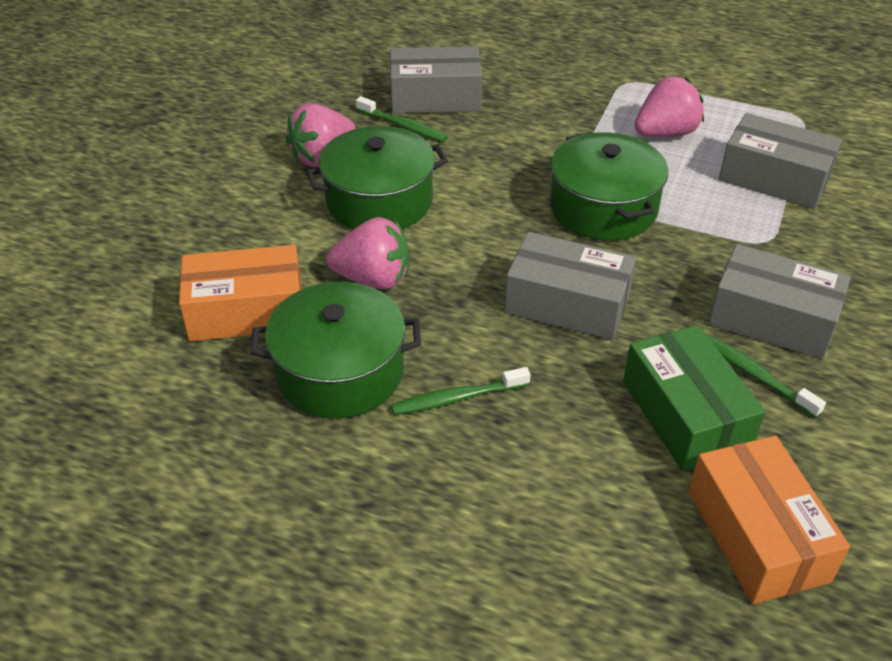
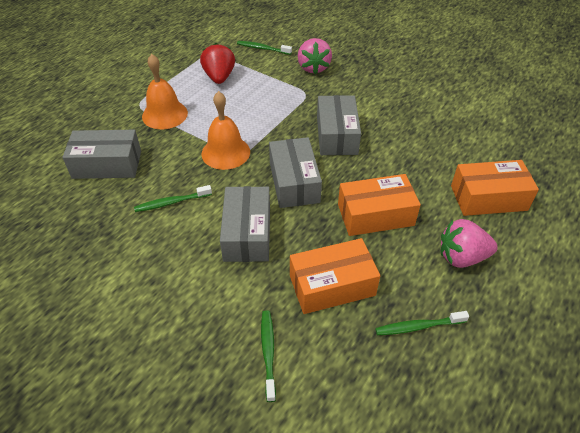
green box: 1 -> 0
green pot: 3 -> 0
green toothbrush: 3 -> 4
orange bell: 0 -> 2
orange box: 2 -> 3
pink strawberry: 3 -> 2
red strawberry: 0 -> 1

